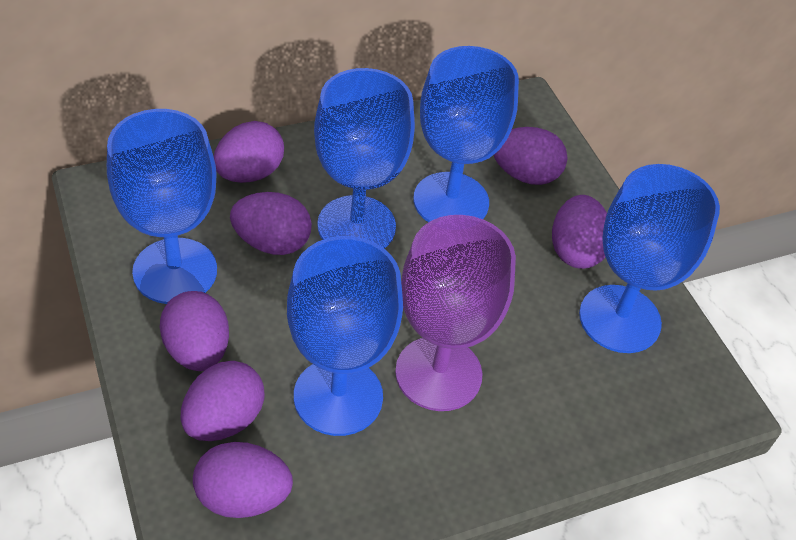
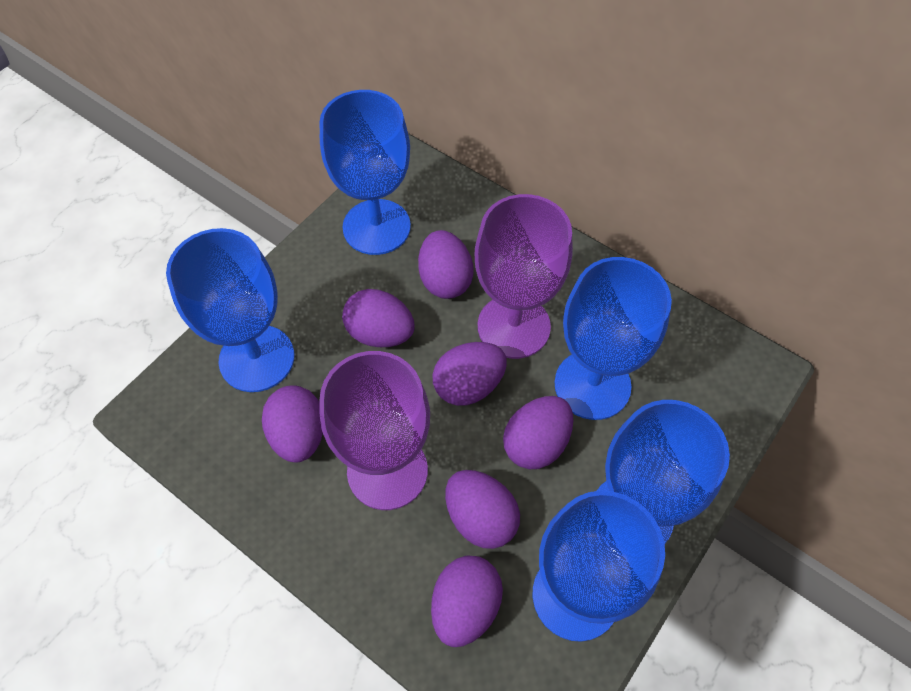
purple goblet: 1 -> 2

